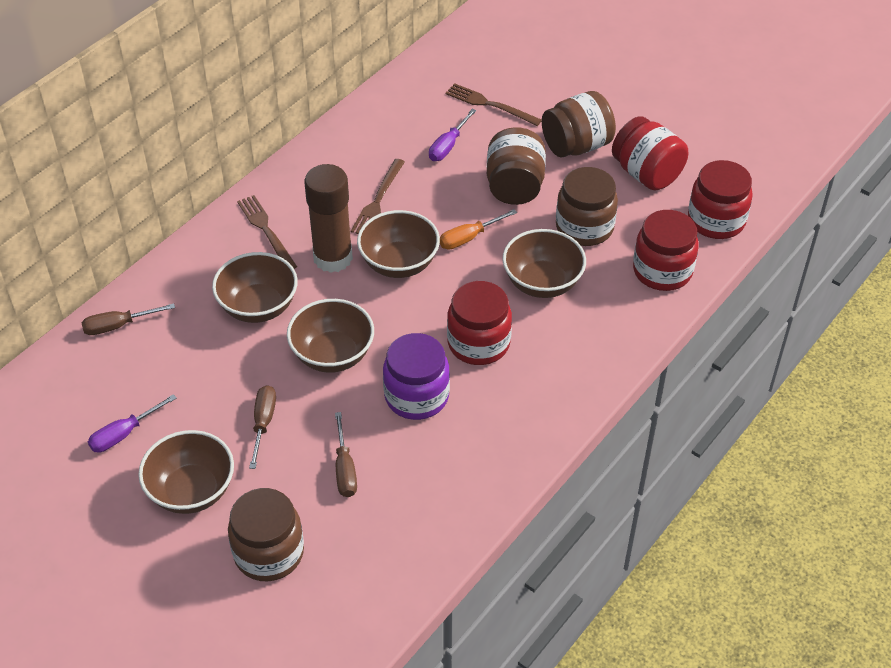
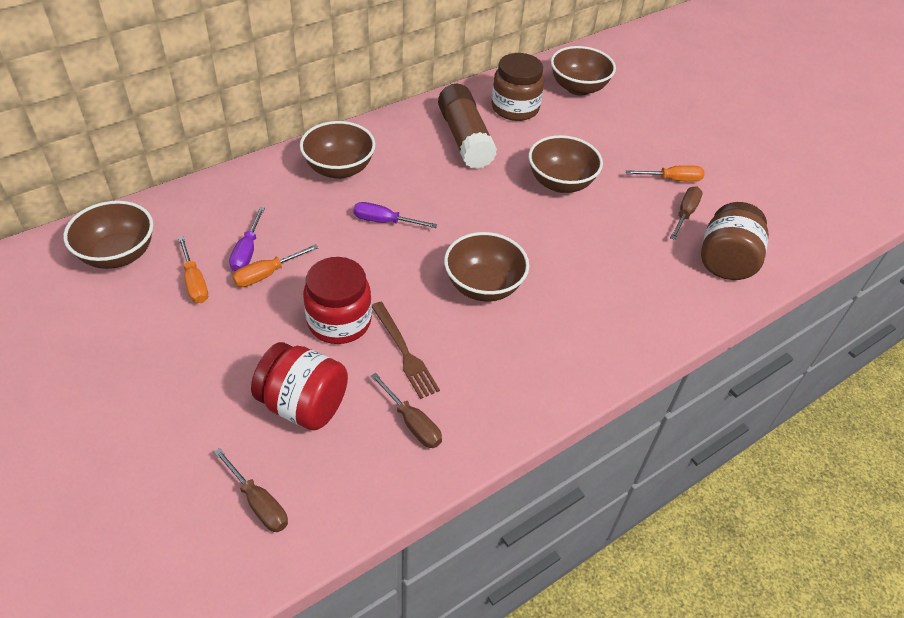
brown fork: 3 -> 1
brown jar: 4 -> 2
orange screwdriver: 1 -> 3
purple jar: 1 -> 0
red jar: 4 -> 2

